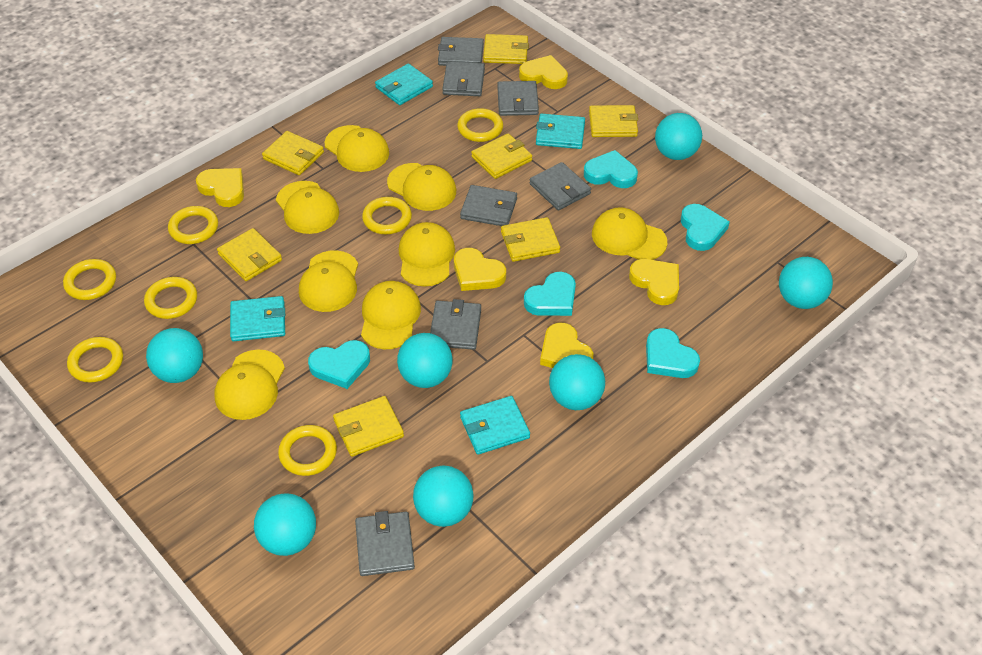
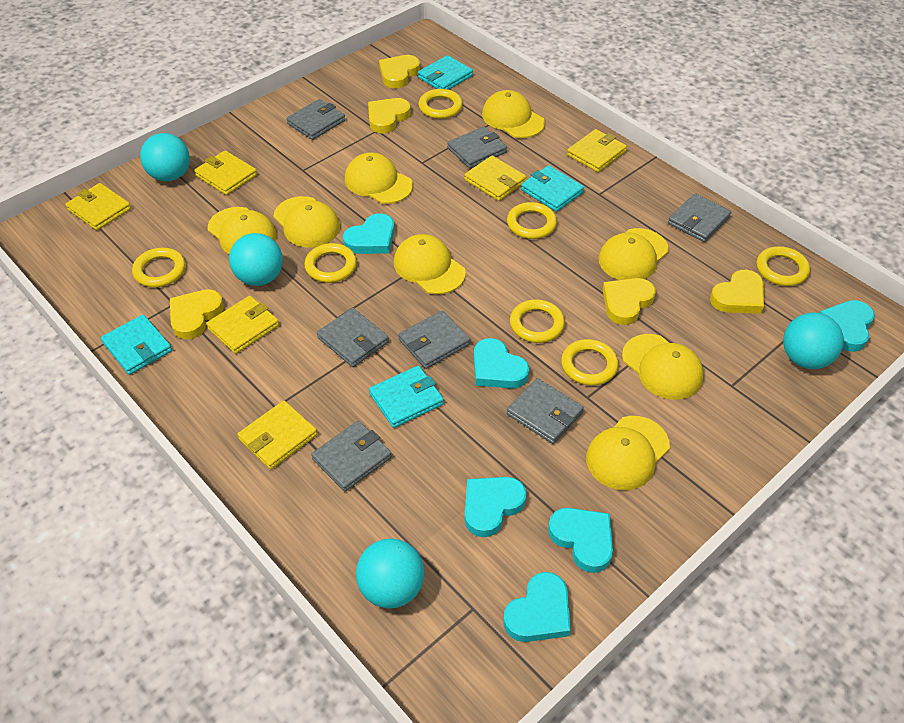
turquoise ball: 7 -> 4
turquoise heart: 5 -> 6
yellow wallet: 7 -> 6

